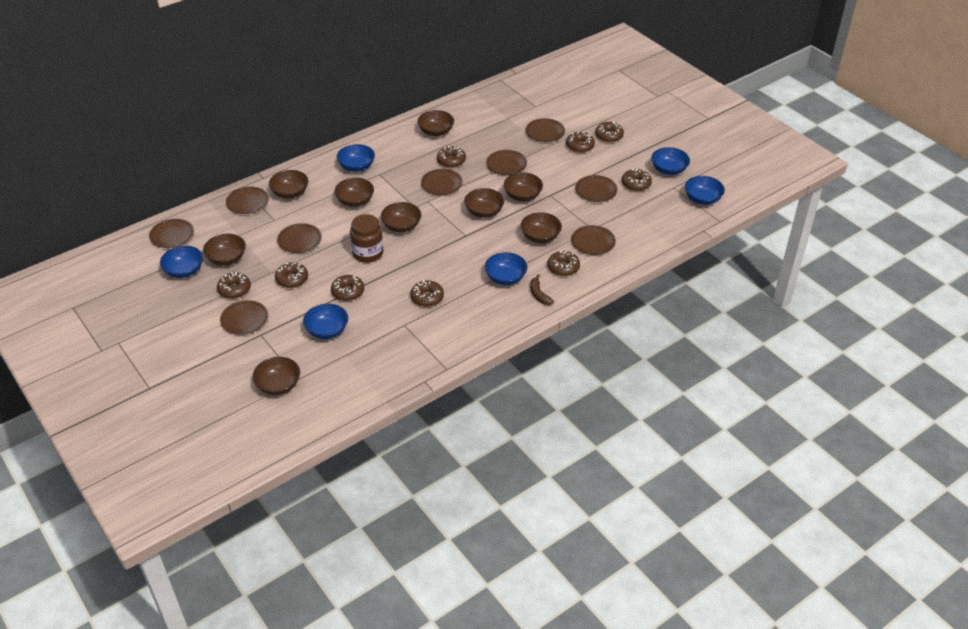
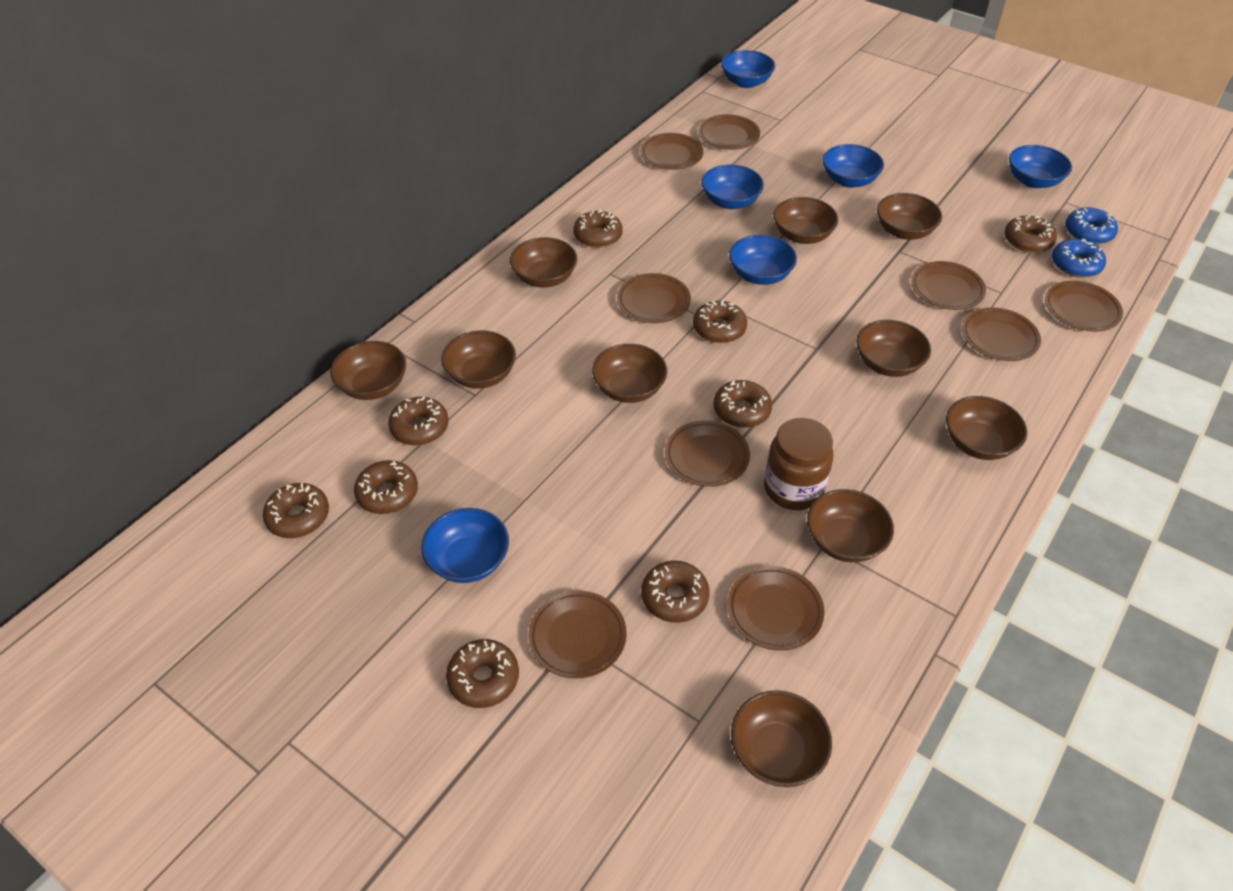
blue donut: 0 -> 2
brown banana: 1 -> 0
brown bowl: 9 -> 10

